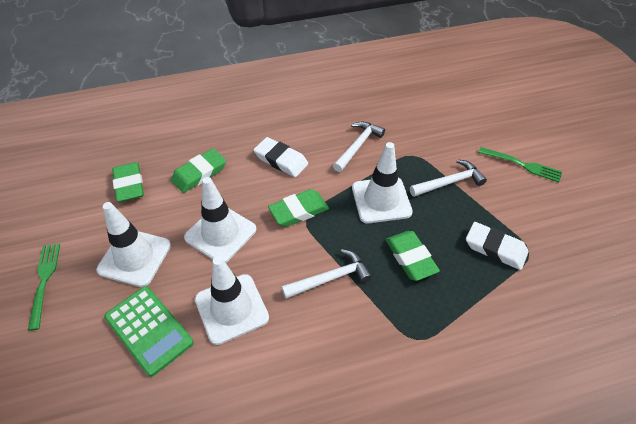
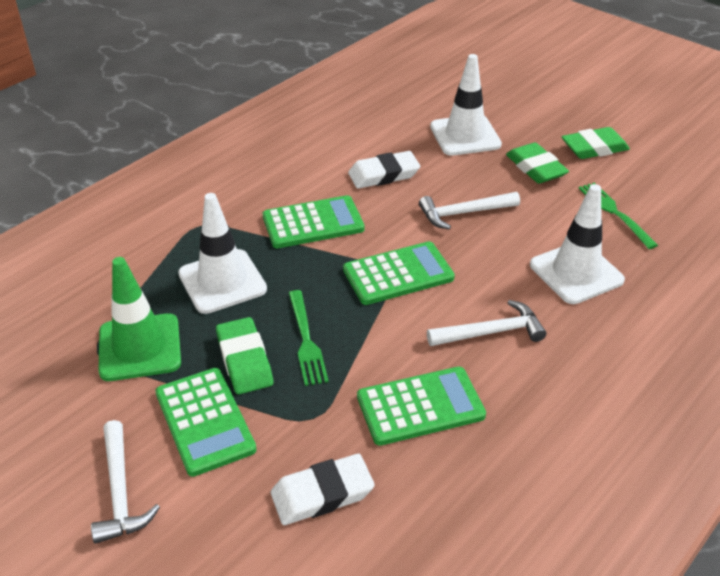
green calculator: 1 -> 4
green eraser: 4 -> 3
green traffic cone: 0 -> 1
white traffic cone: 4 -> 3

